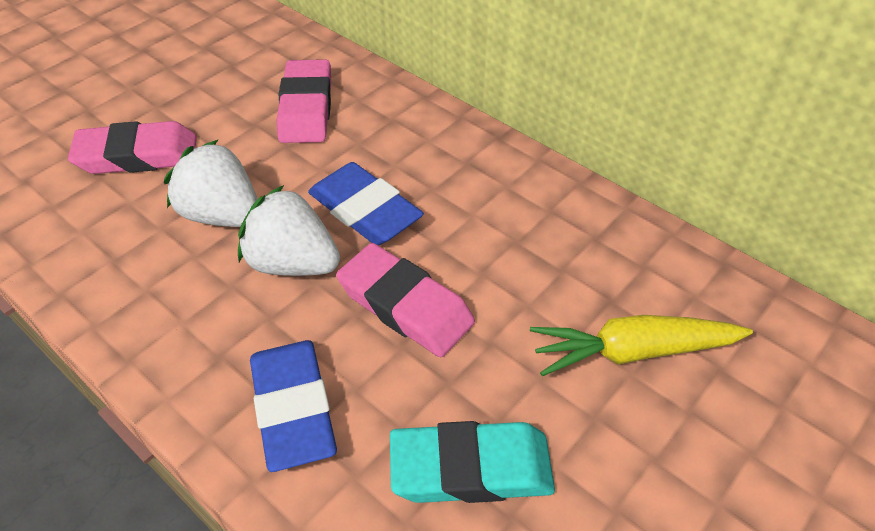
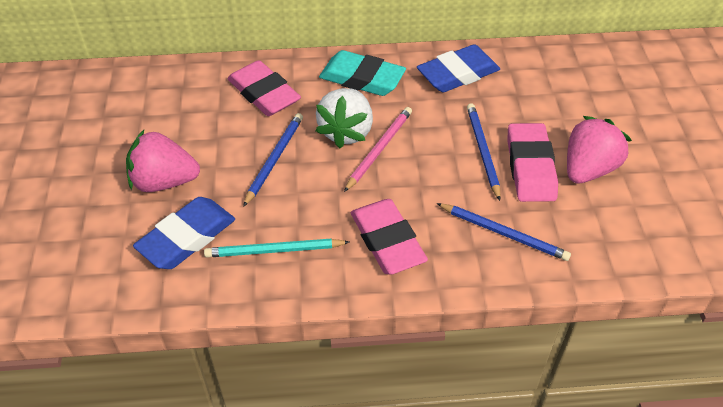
blue pencil: 0 -> 3
pink pencil: 0 -> 1
pink strawberry: 0 -> 2
turquoise pencil: 0 -> 1
white strawberry: 2 -> 1
yellow carrot: 1 -> 0

